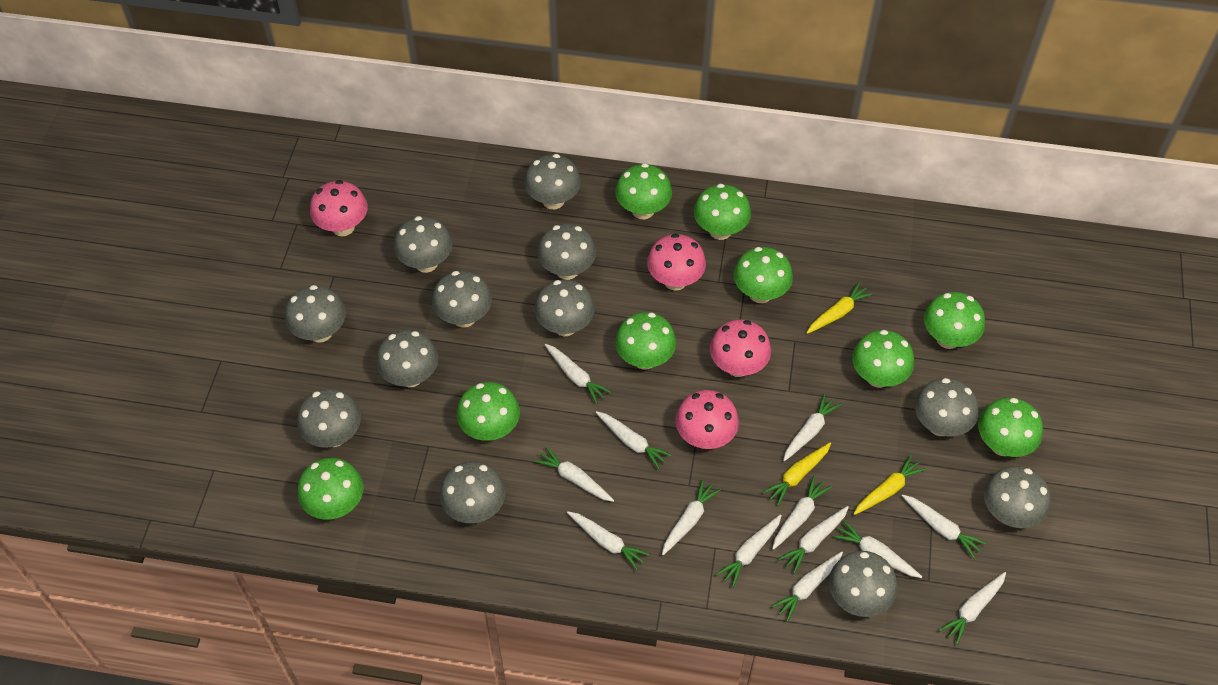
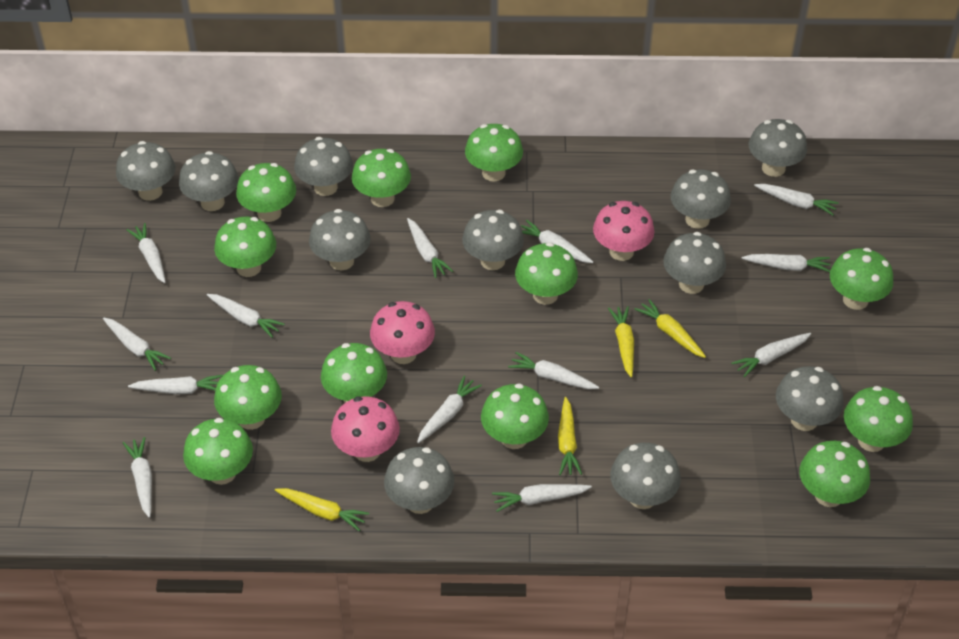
green mushroom: 9 -> 12
grey mushroom: 12 -> 11
pink mushroom: 4 -> 3
yellow carrot: 3 -> 4

